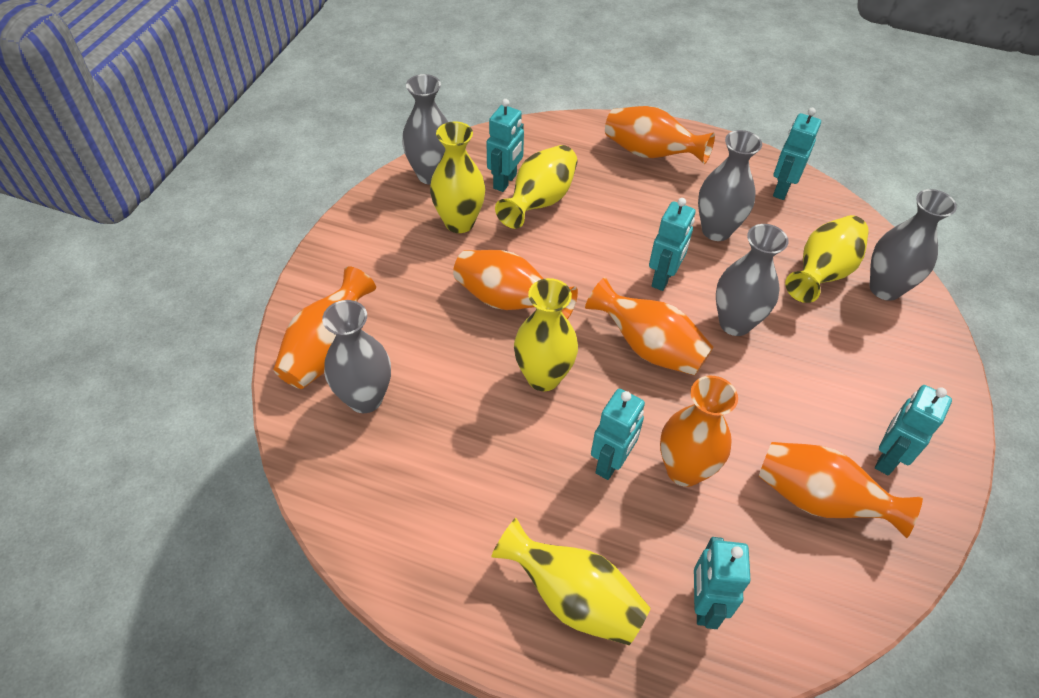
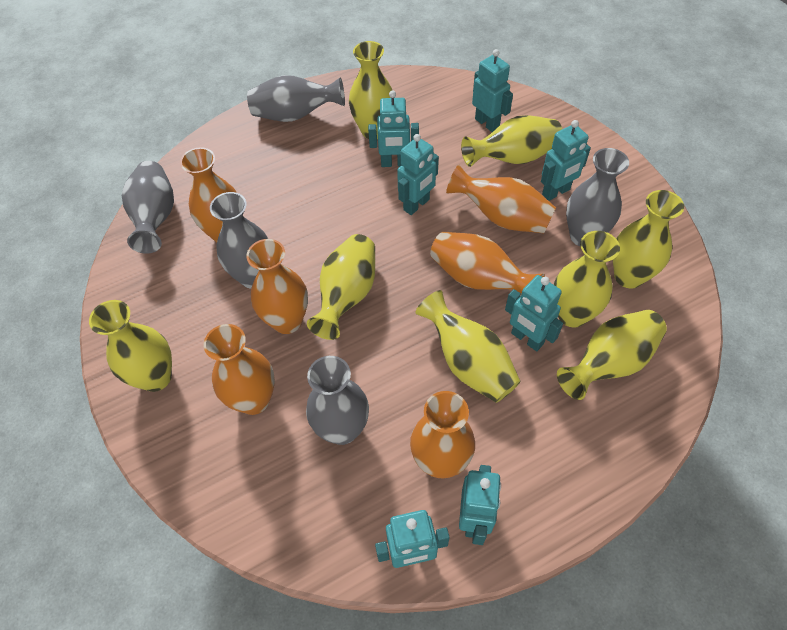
turquoise robot: 6 -> 7
yellow vase: 5 -> 8

